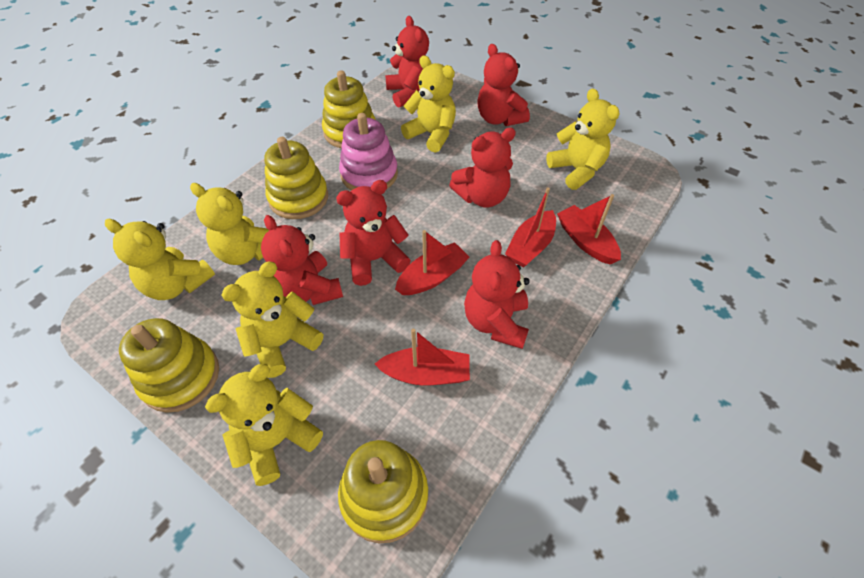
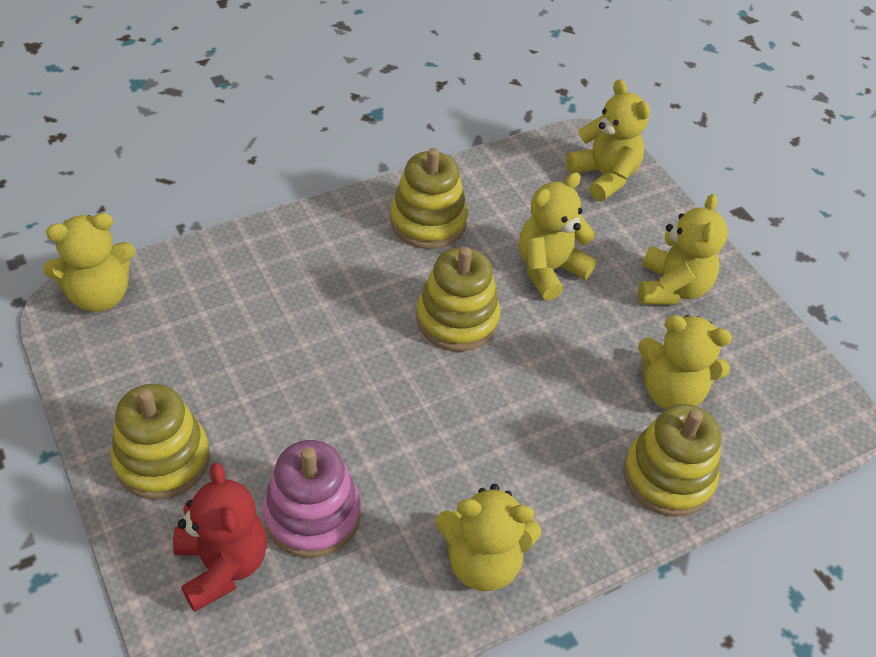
red boat: 4 -> 0
red teddy bear: 6 -> 1

